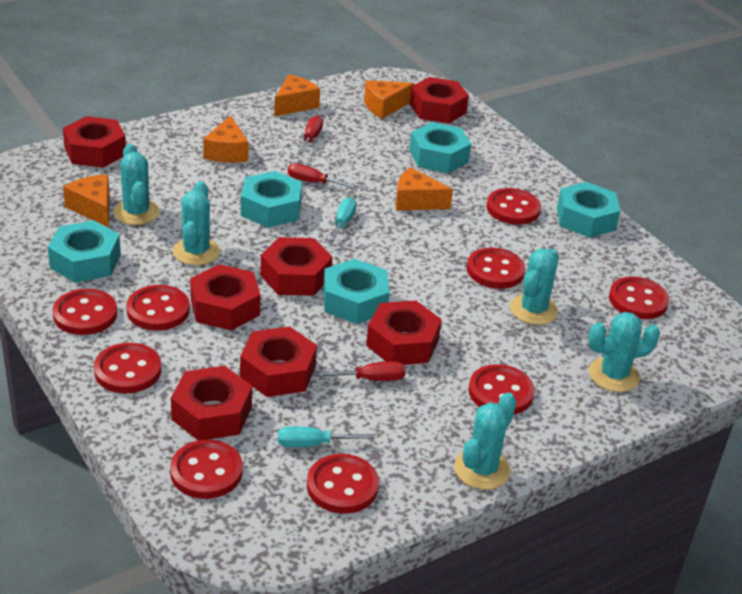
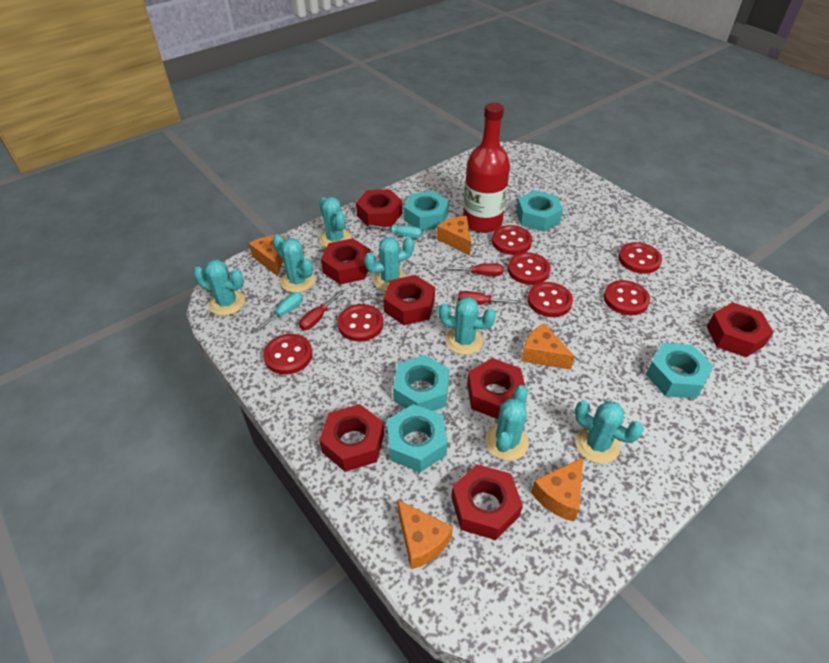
red bottle: 0 -> 1
red button: 9 -> 7
turquoise cactus: 5 -> 7

